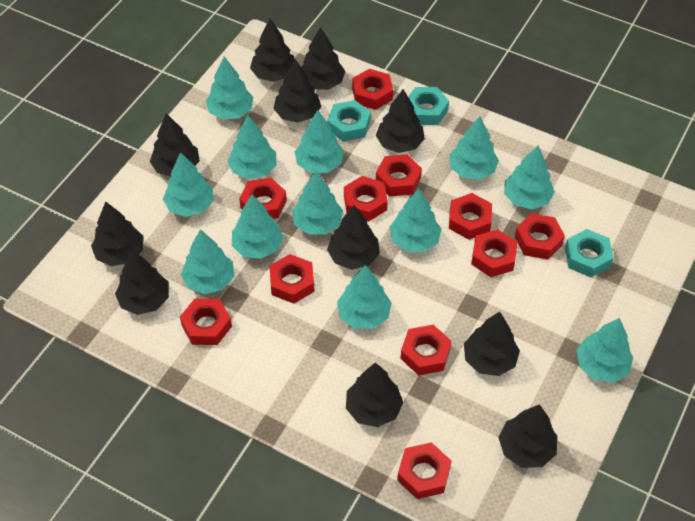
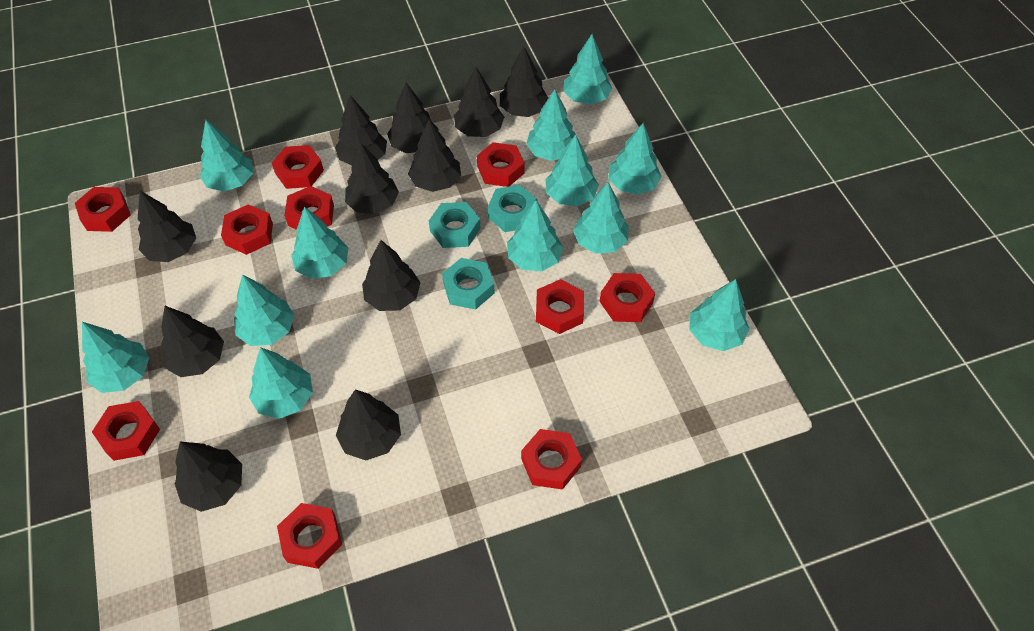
red nut: 11 -> 10

